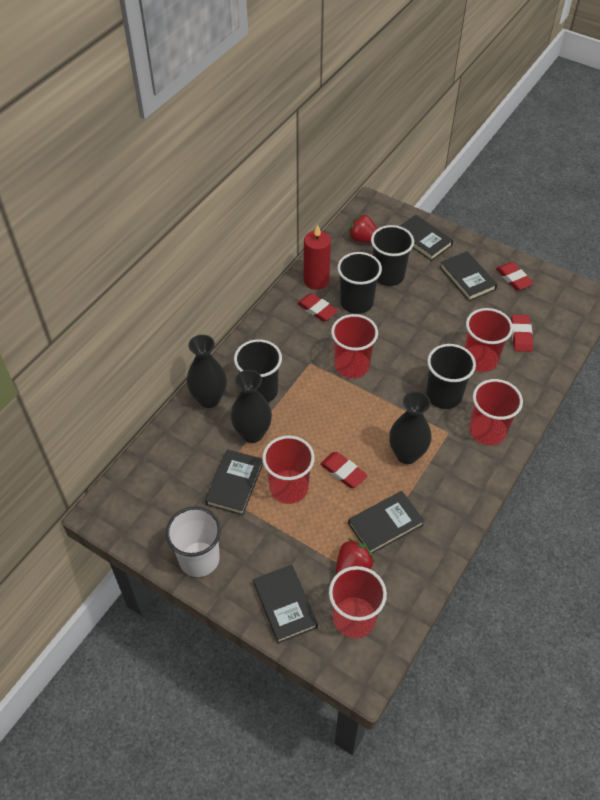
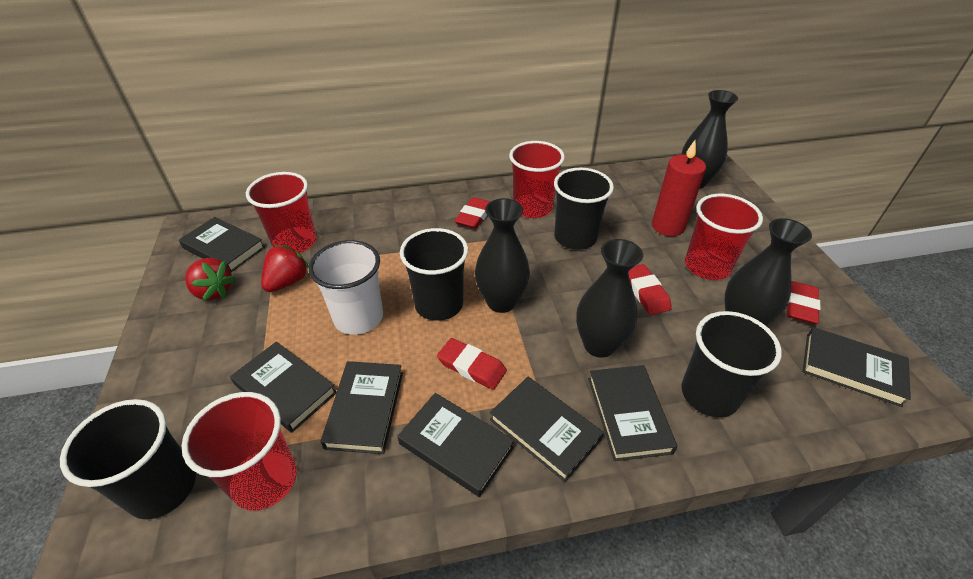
black book: 5 -> 7
black vase: 3 -> 4
red cup: 5 -> 4

